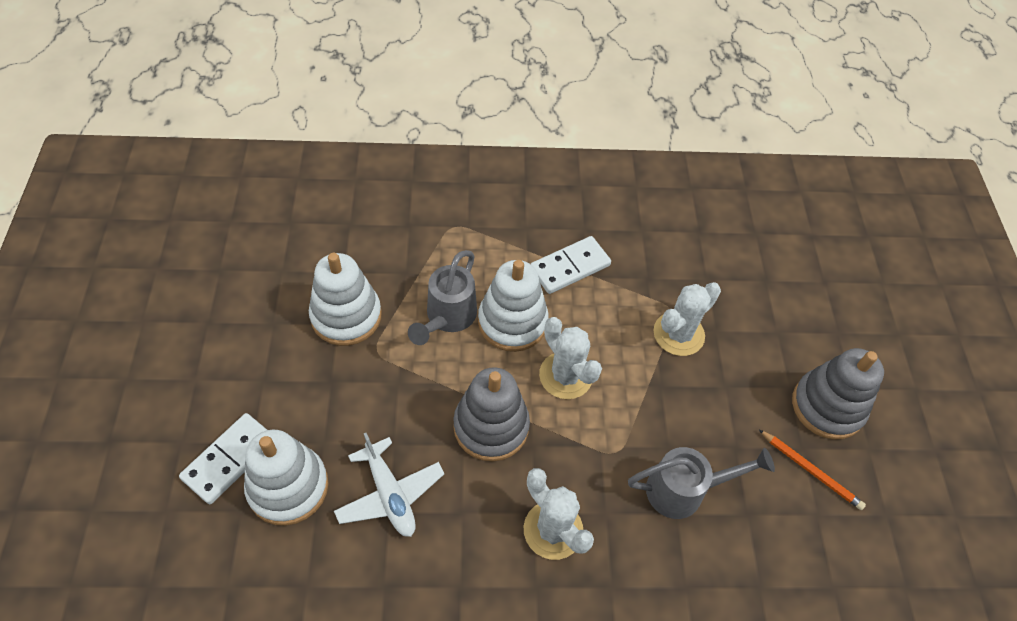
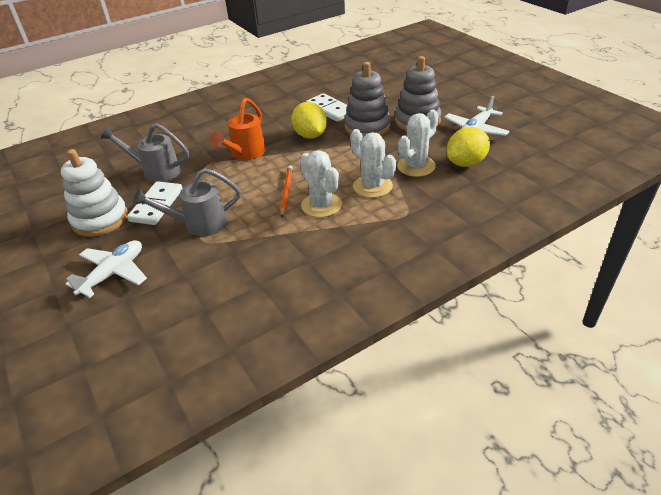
orange watering can: 0 -> 1
white plane: 1 -> 2
white stacking toy: 3 -> 1
yellow lemon: 0 -> 2

